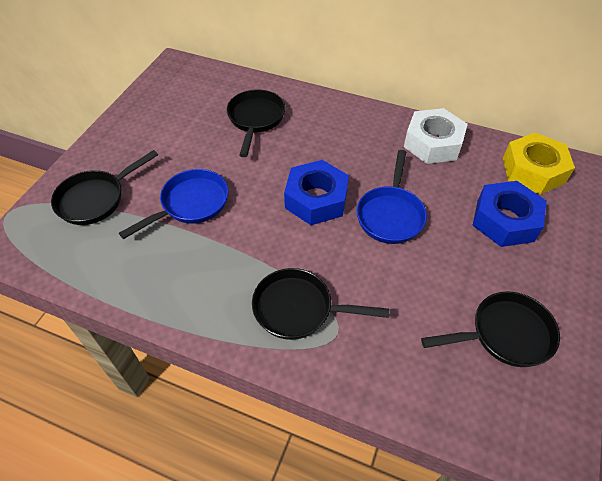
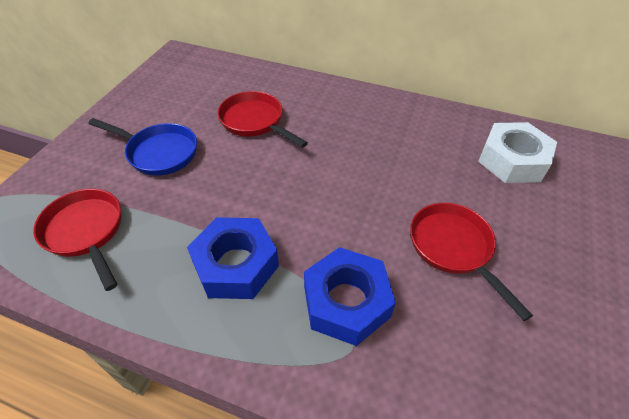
black pan: 4 -> 0
blue pan: 2 -> 1
red pan: 0 -> 3
yellow nut: 1 -> 0

